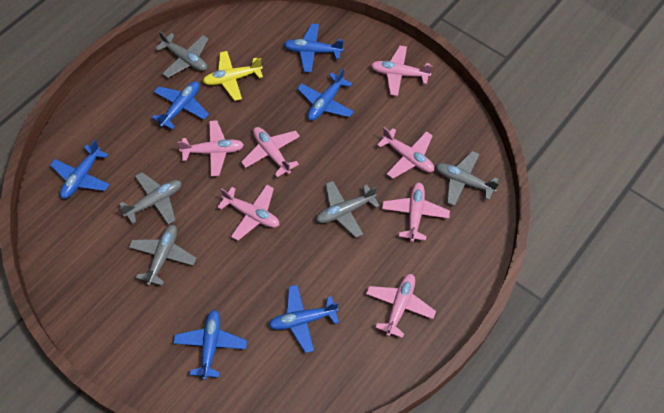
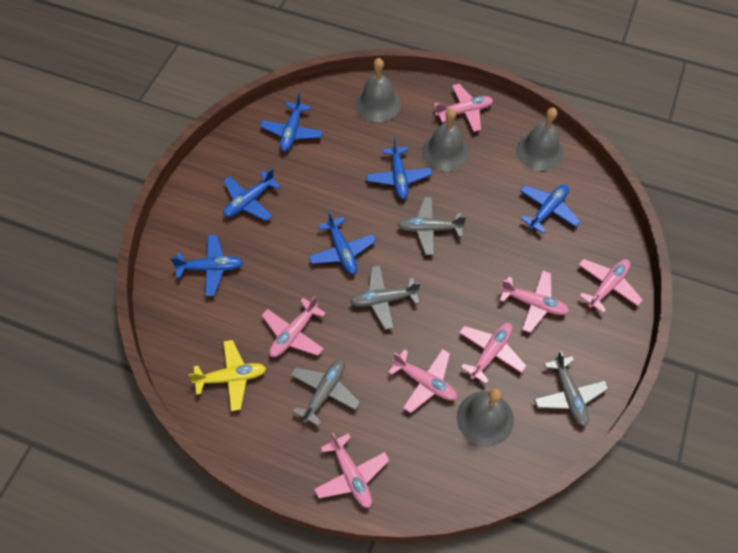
grey bell: 0 -> 4
grey plane: 5 -> 4

